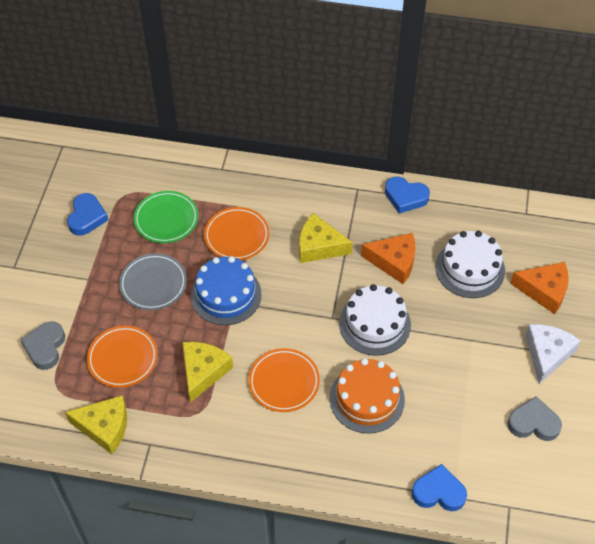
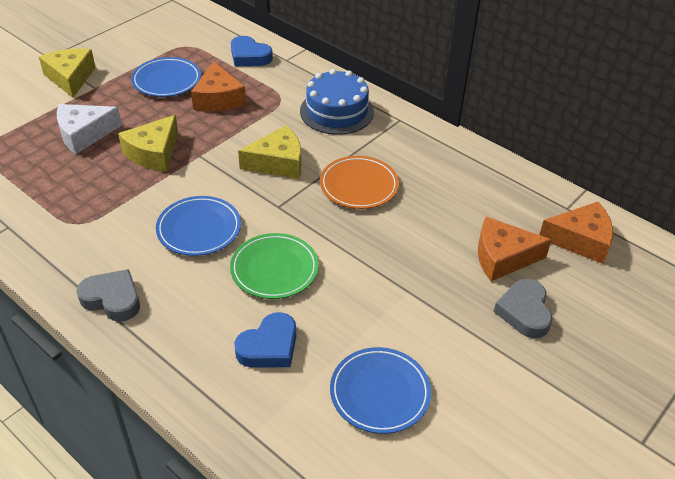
blue heart: 3 -> 2
blue plate: 0 -> 3
grey plate: 1 -> 0
orange cake: 1 -> 0
orange cheese: 2 -> 3
orange plate: 3 -> 1
white cake: 2 -> 0

